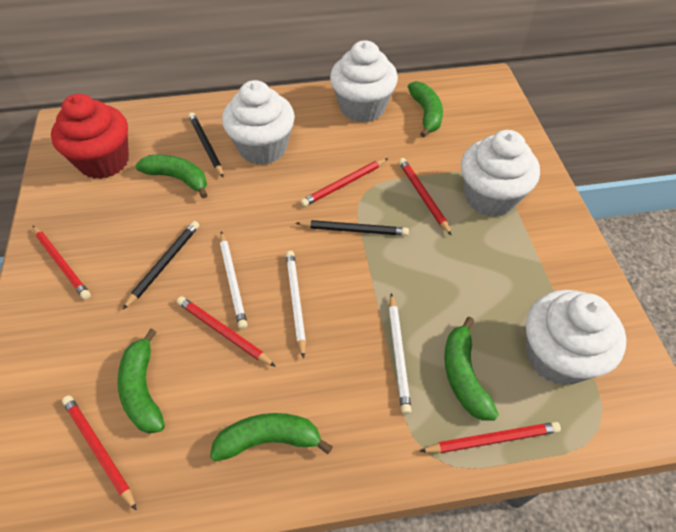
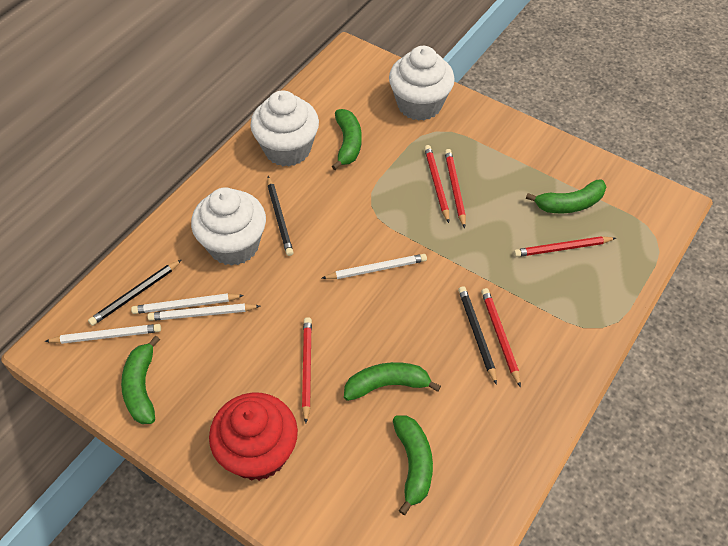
red pencil: 6 -> 5
white cupcake: 4 -> 3
white pencil: 3 -> 4

